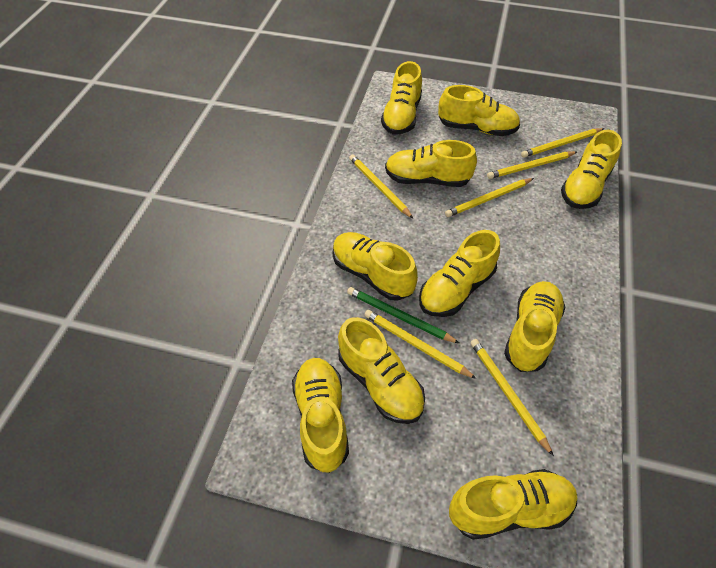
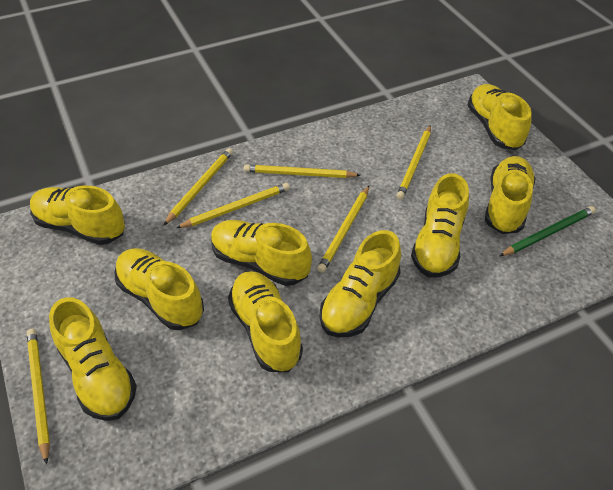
yellow shoe: 10 -> 9

